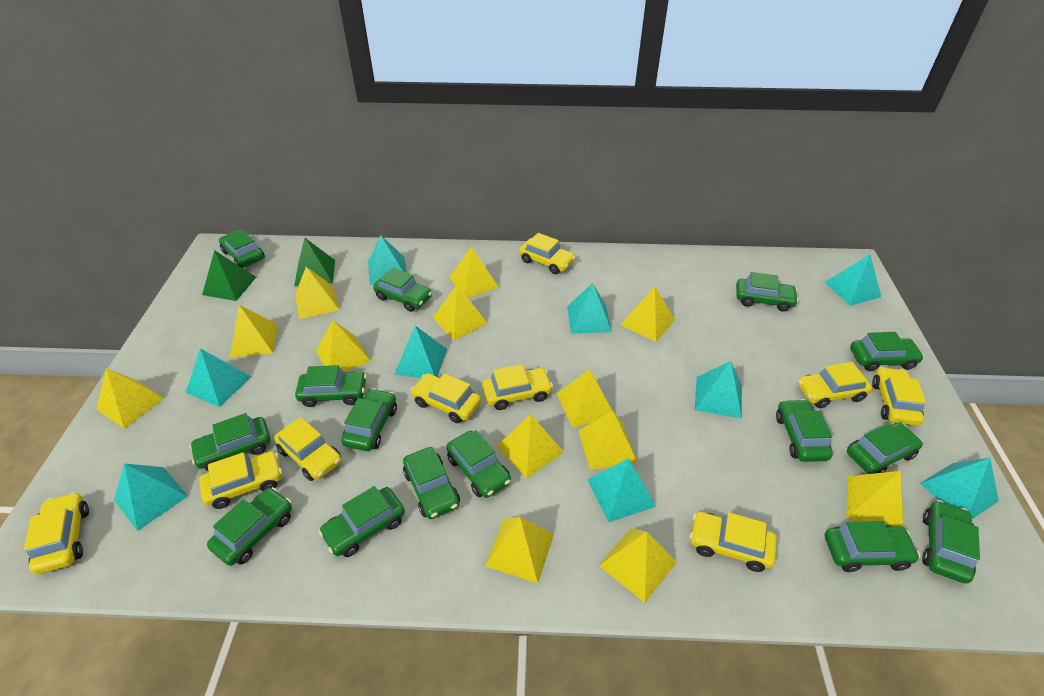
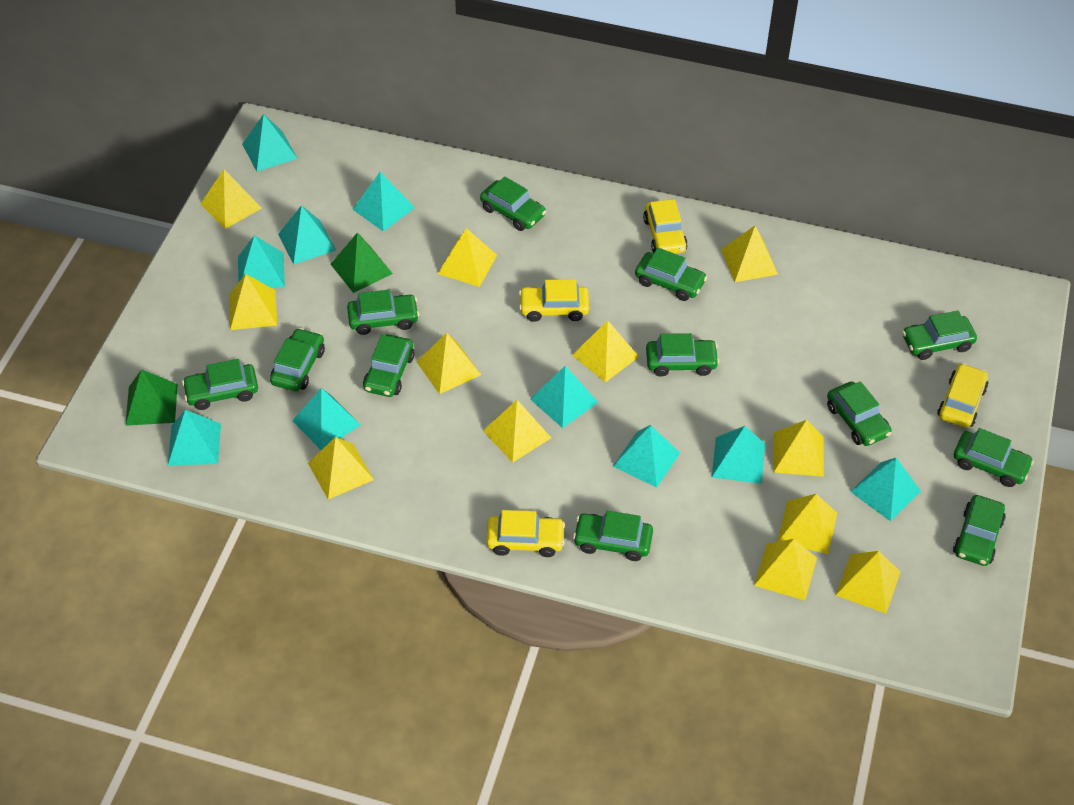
green car: 15 -> 12
turquoise pyramid: 9 -> 10
yellow car: 9 -> 4
yellow pyramid: 13 -> 12

